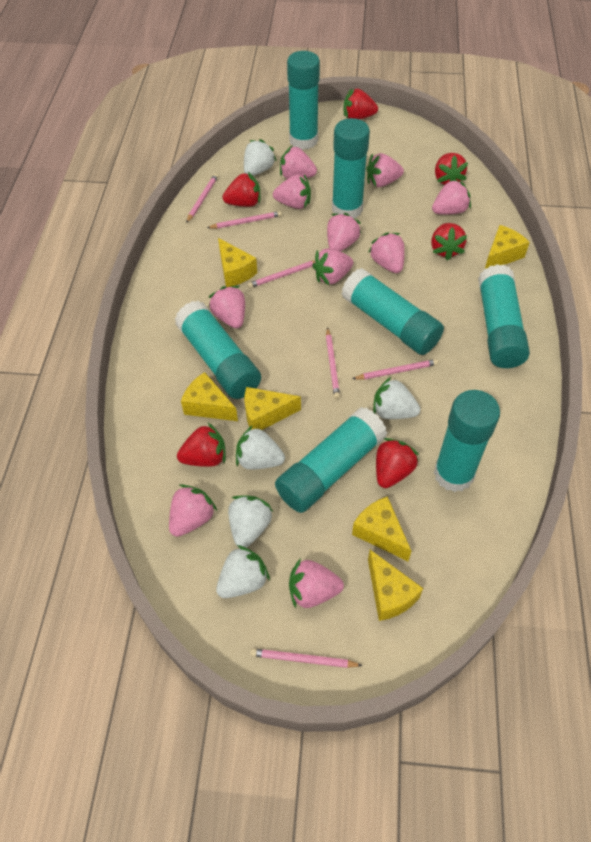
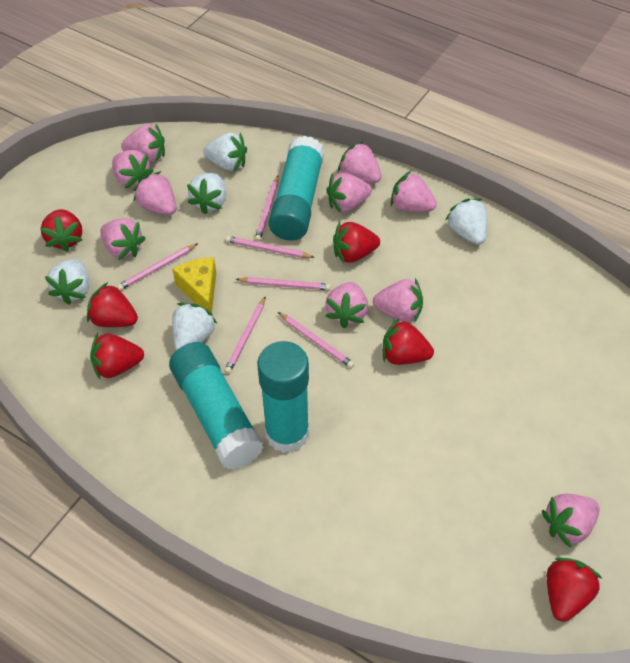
turquoise glue stick: 7 -> 3
yellow cheese: 6 -> 1

